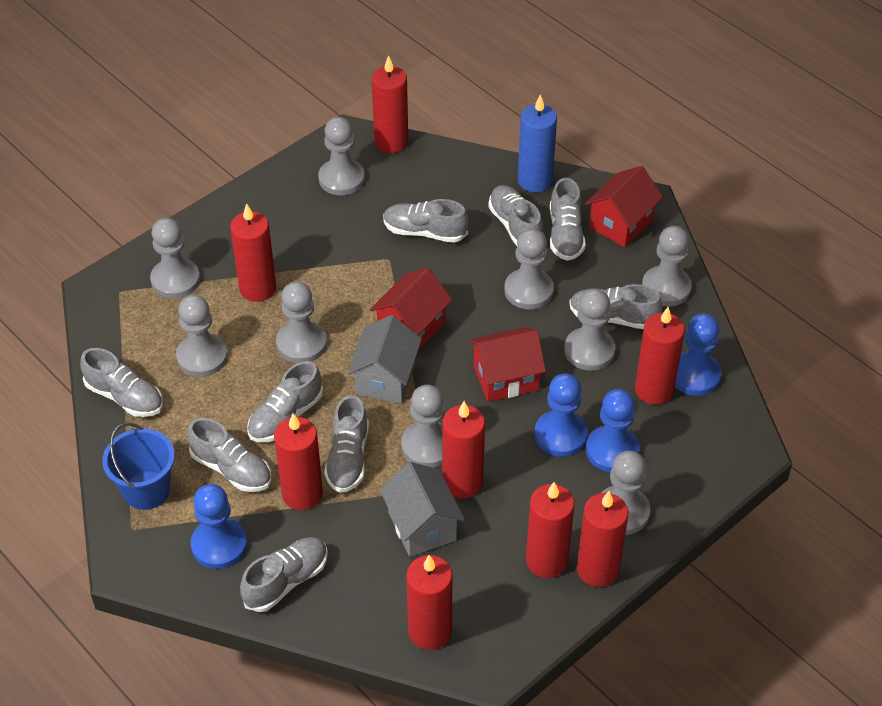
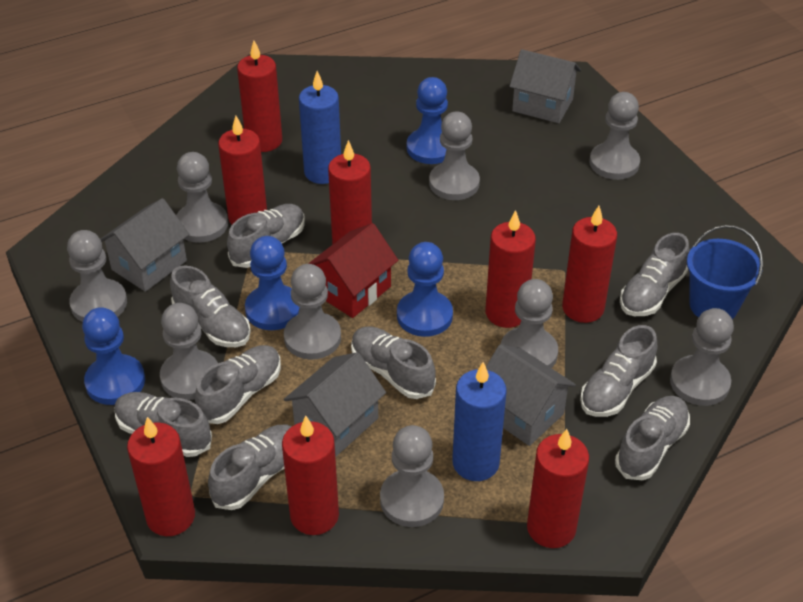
blue candle: 1 -> 2
grey house: 2 -> 4
red house: 3 -> 1

